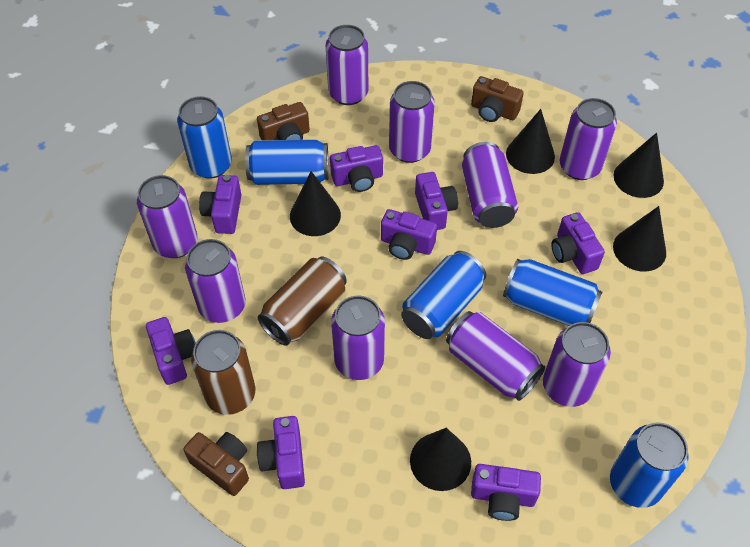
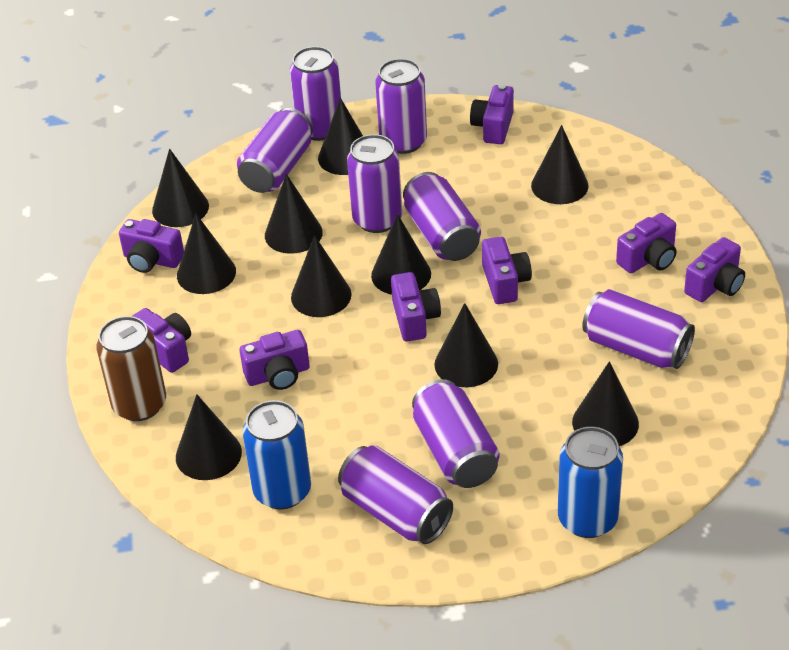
black cone: 5 -> 10
blue can: 5 -> 2
brown camera: 3 -> 0
brown can: 2 -> 1
purple can: 9 -> 8

